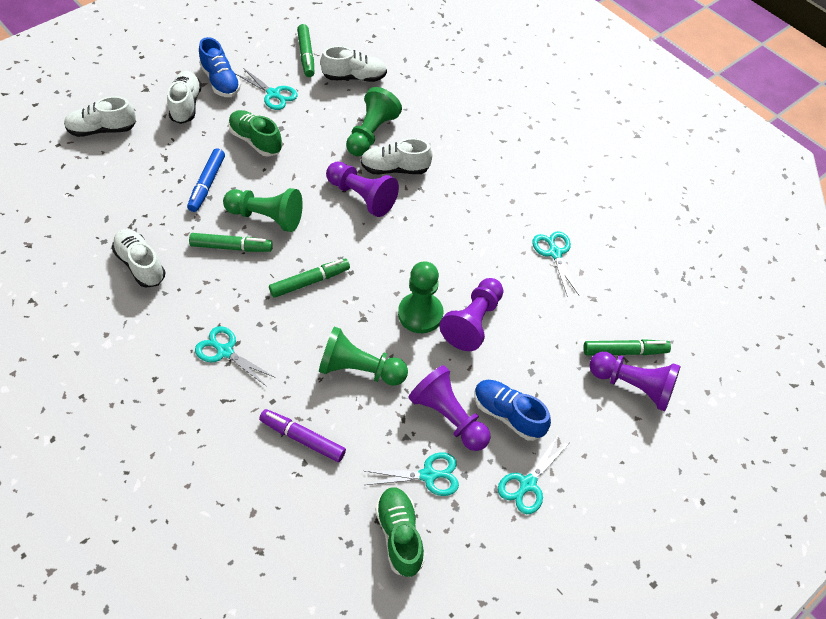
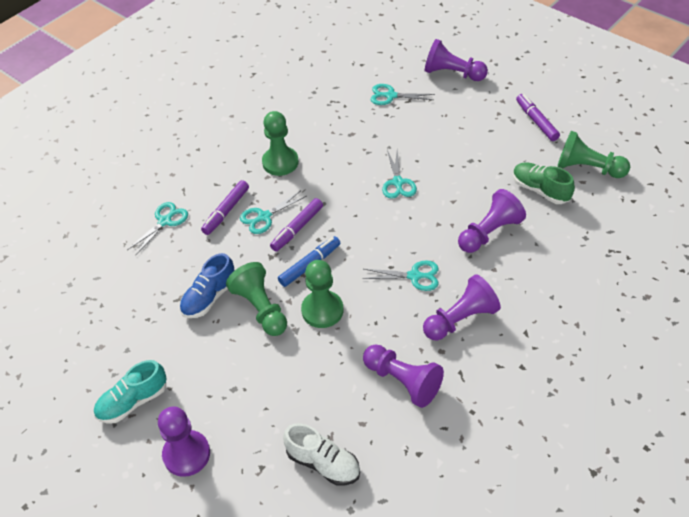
blue shoe: 2 -> 1
green marker: 4 -> 0
green shoe: 2 -> 1
purple marker: 1 -> 3
purple pawn: 4 -> 5
turquoise shoe: 0 -> 1
white shoe: 5 -> 1

